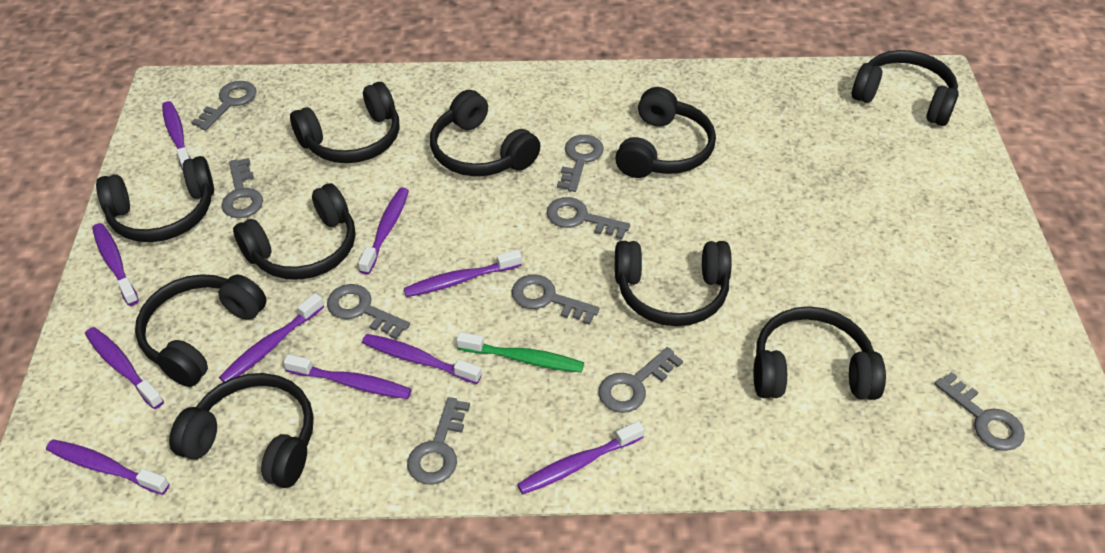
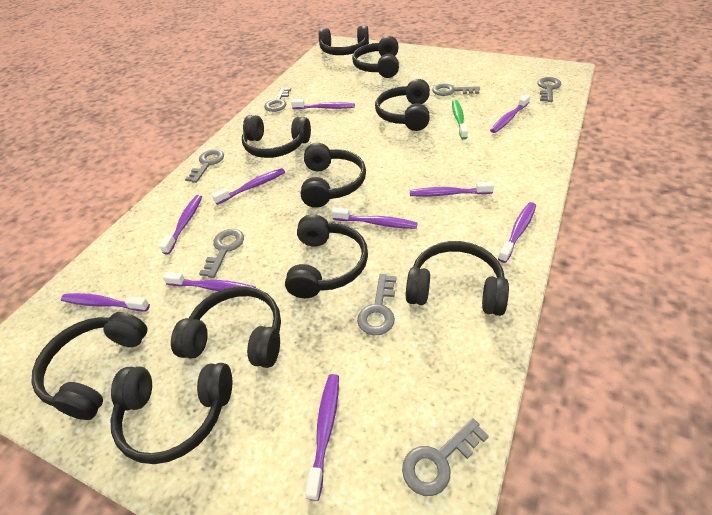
grey key: 9 -> 7

